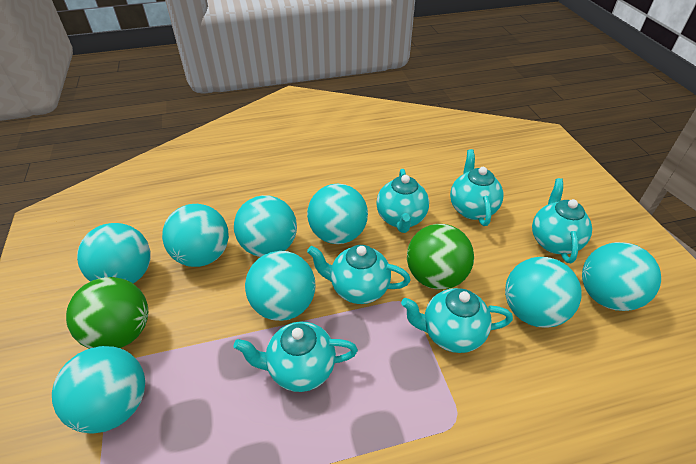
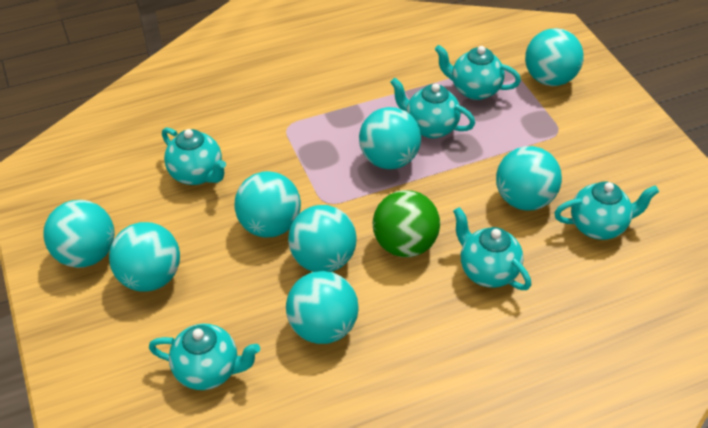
green ball: 2 -> 1

